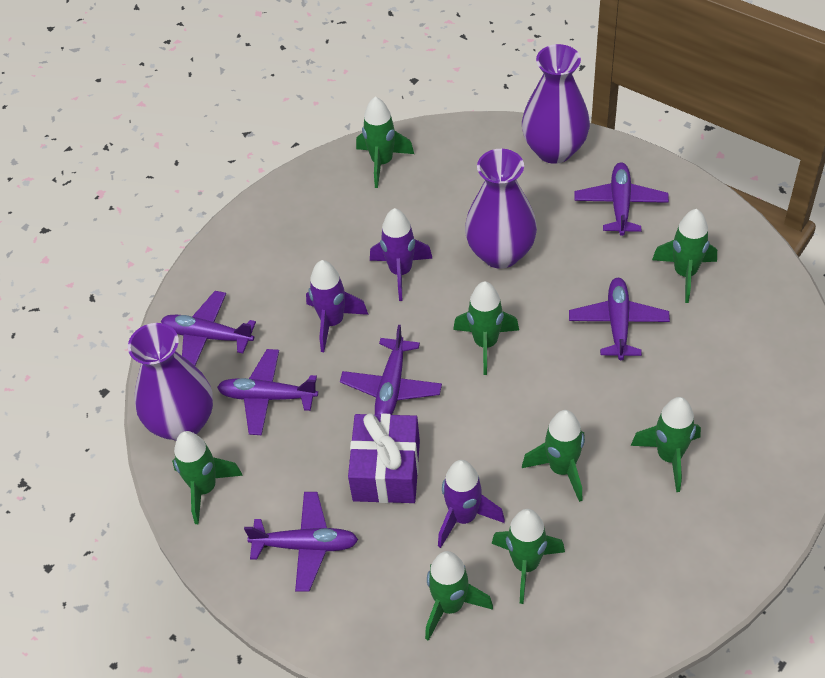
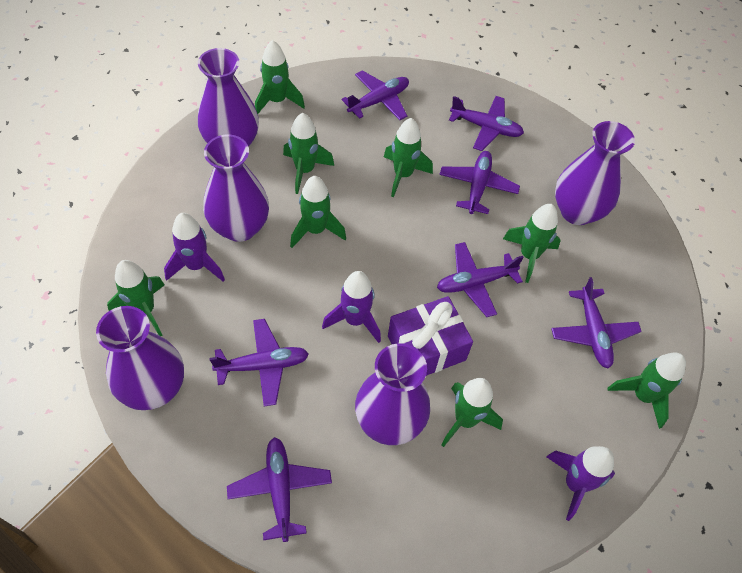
purple plane: 6 -> 7
purple vase: 3 -> 5

